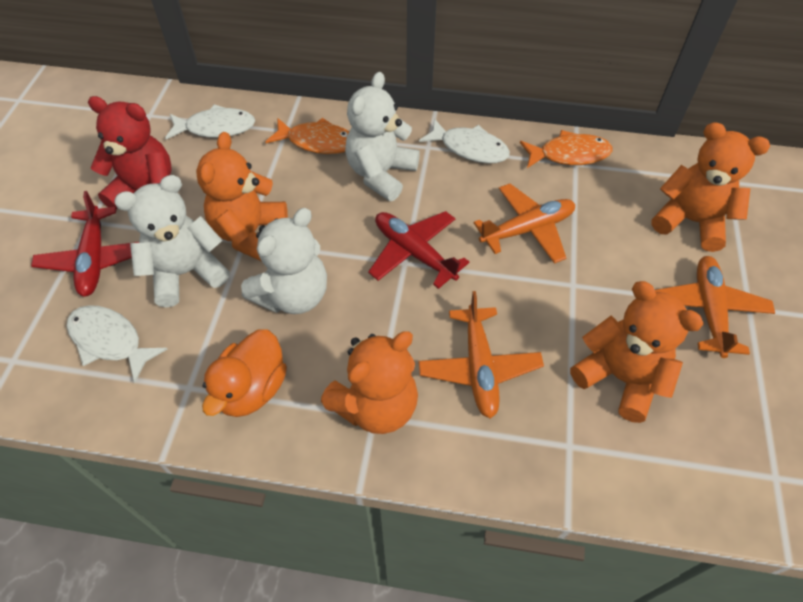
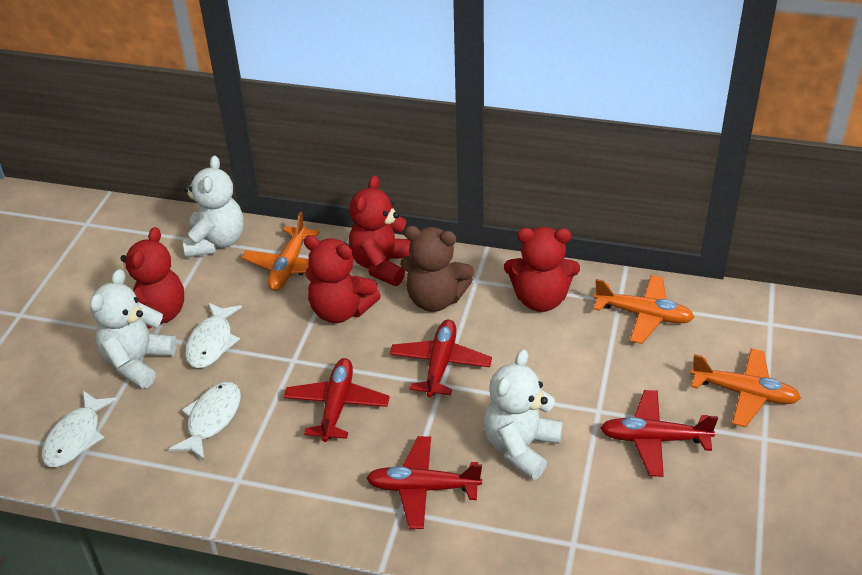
brown teddy bear: 0 -> 1
orange duck: 1 -> 0
orange fish: 2 -> 0
orange teddy bear: 4 -> 0
red plane: 2 -> 4
red teddy bear: 1 -> 4

